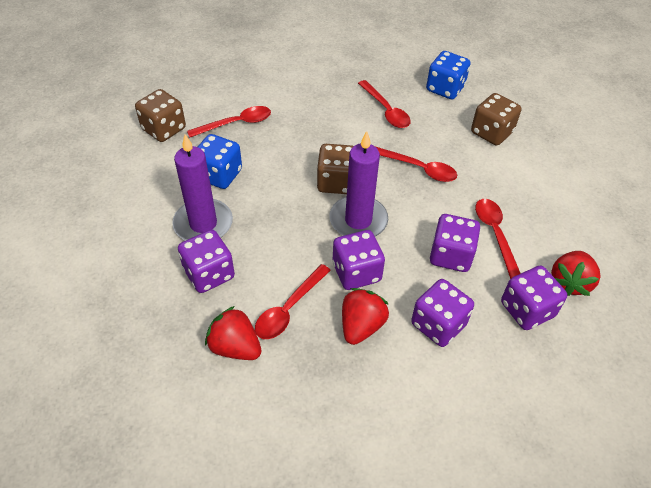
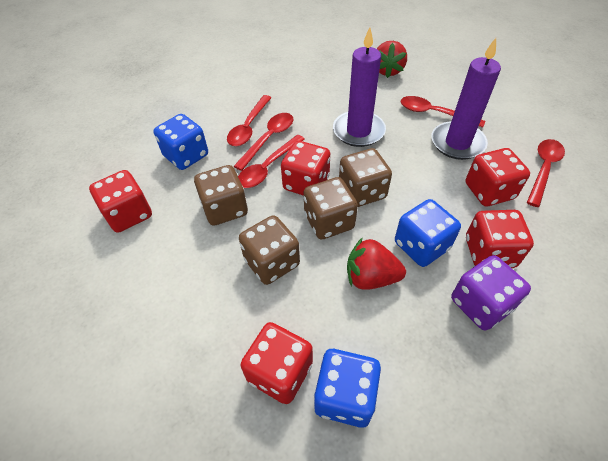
blue dice: 2 -> 3
brown dice: 3 -> 4
purple dice: 5 -> 1
red dice: 0 -> 5
red strawberry: 3 -> 2

